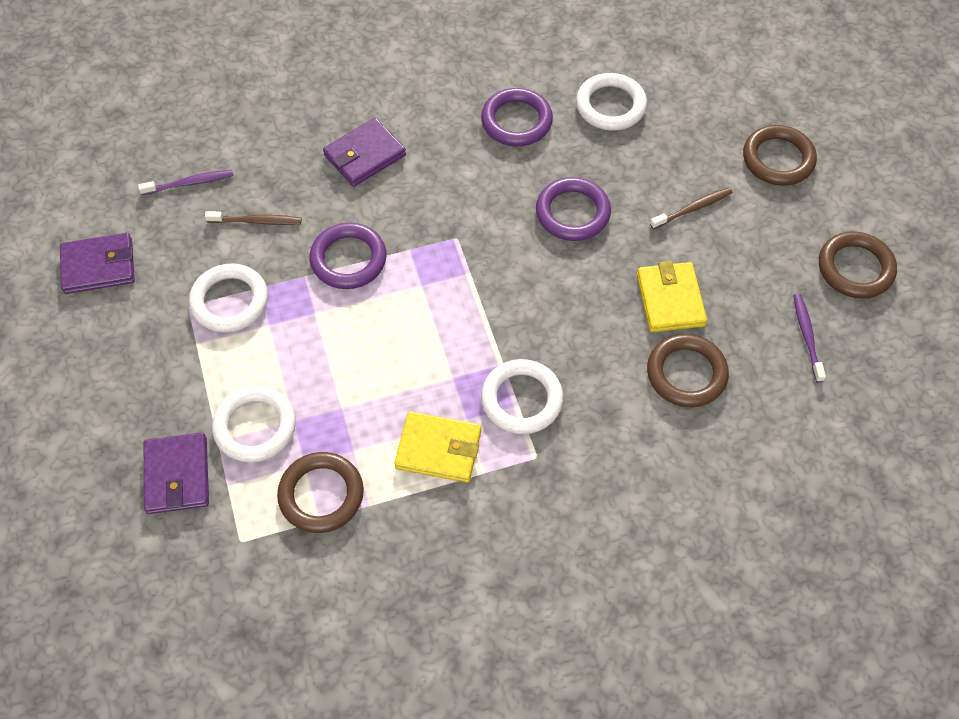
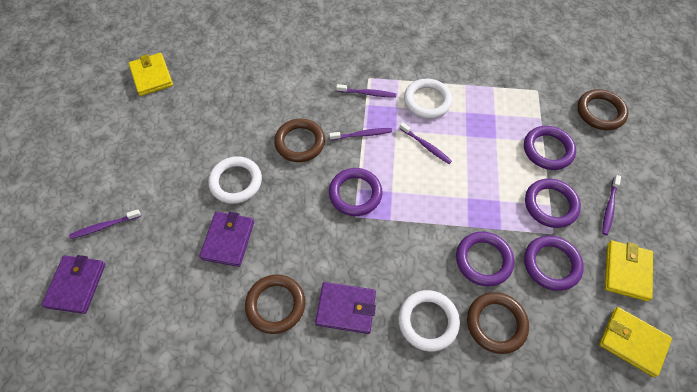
brown toothbrush: 2 -> 0
purple ring: 3 -> 5
purple toothbrush: 2 -> 5
white ring: 4 -> 3
yellow wallet: 2 -> 3

